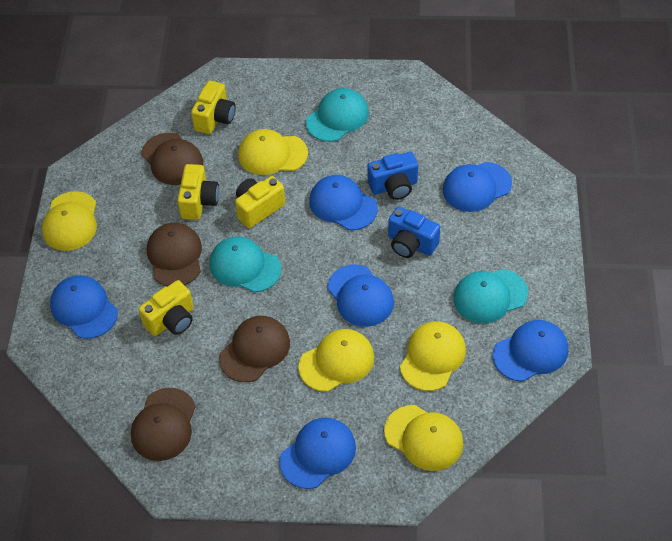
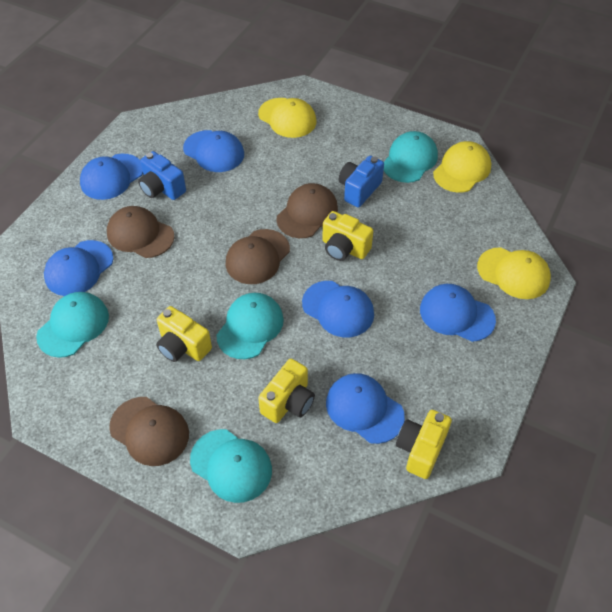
turquoise cap: 3 -> 4
yellow cap: 5 -> 3

